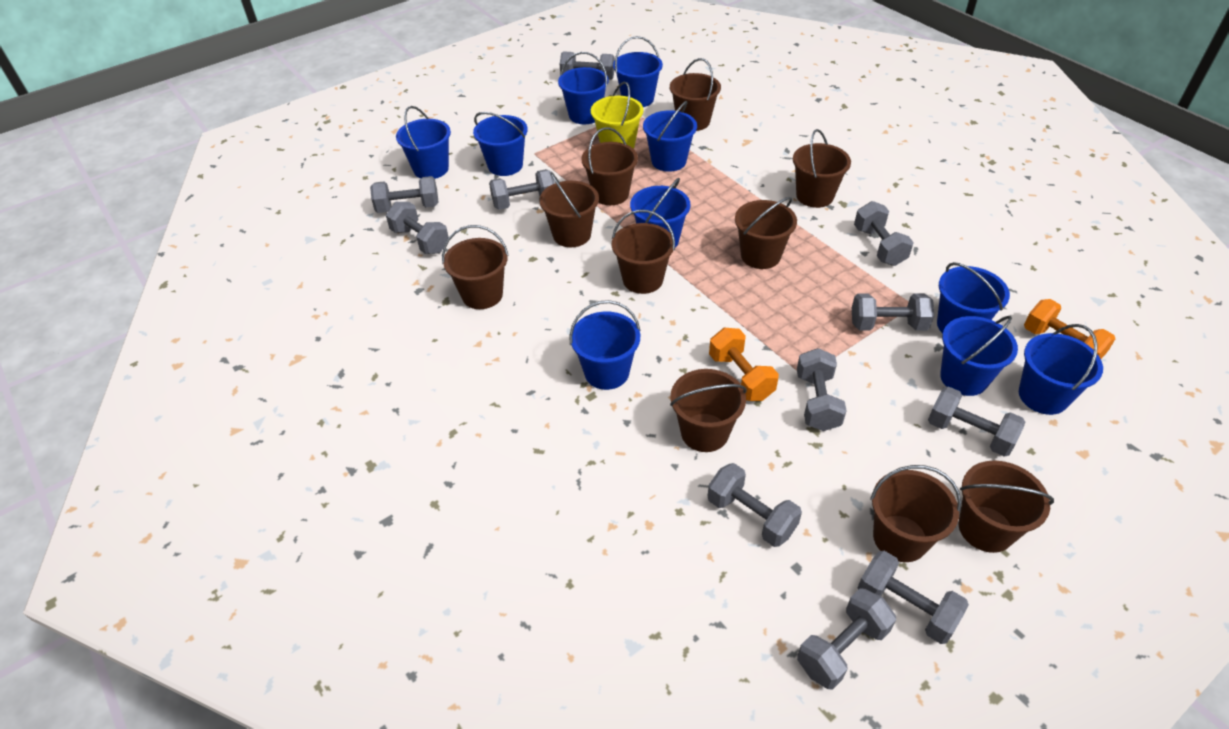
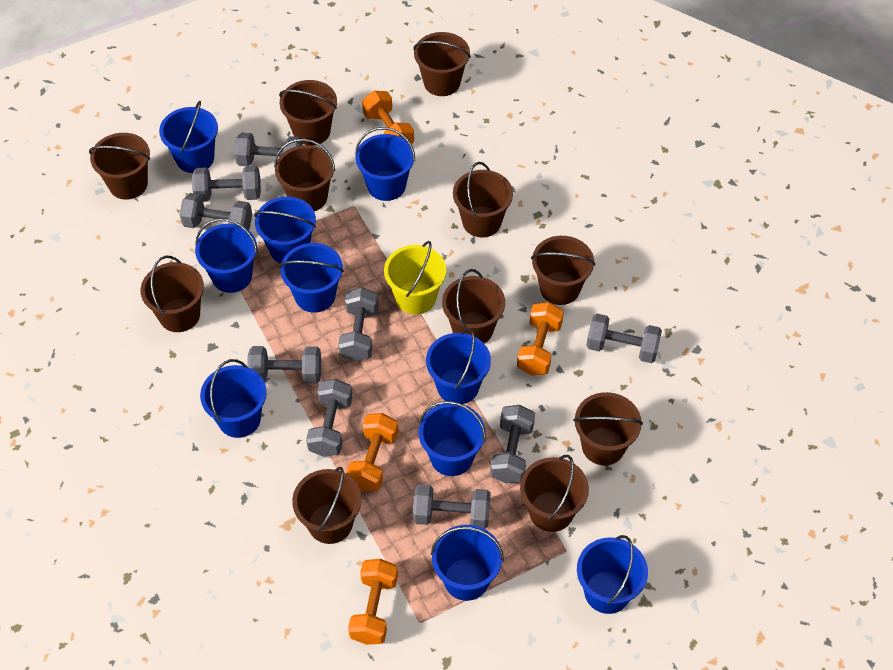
brown bucket: 10 -> 11
grey dumbbell: 11 -> 9
orange dumbbell: 2 -> 4

